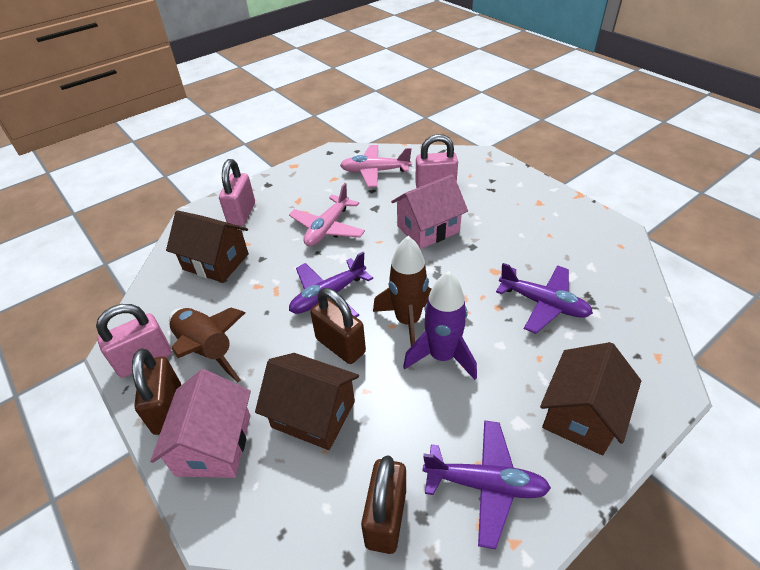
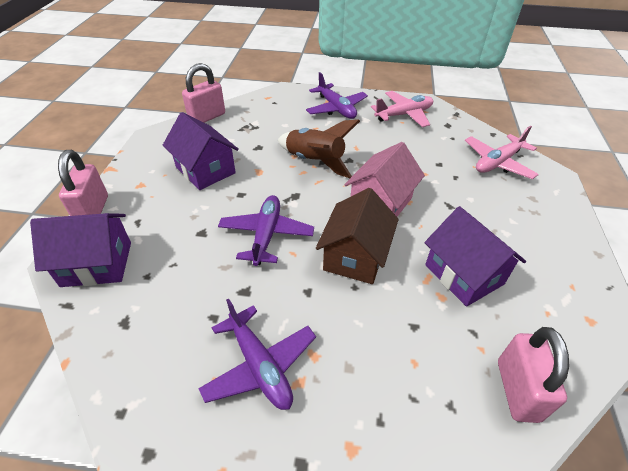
brown house: 3 -> 1
brown padlock: 3 -> 0
brown rocket: 2 -> 1
pink house: 2 -> 1
purple house: 0 -> 3
purple rocket: 1 -> 0

